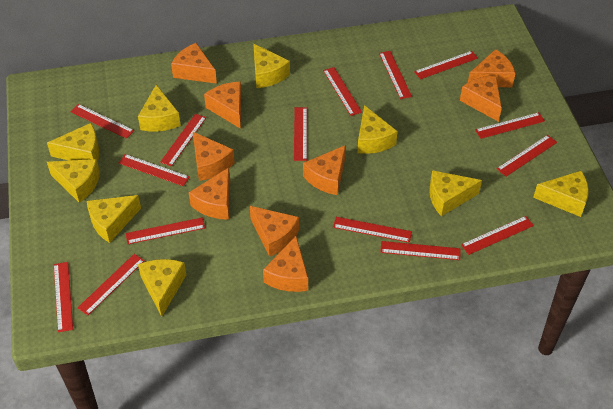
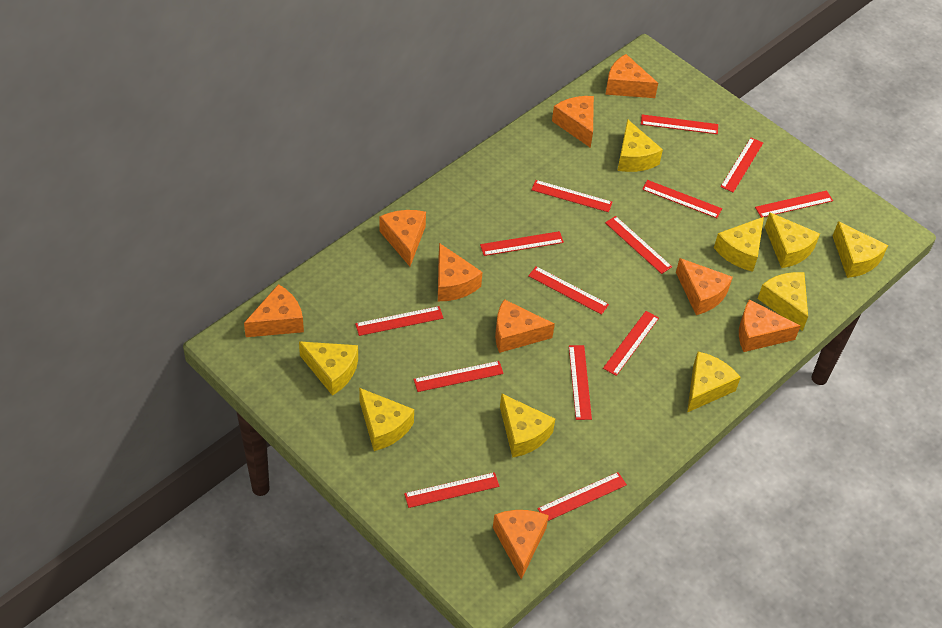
red ruler: 15 -> 14

